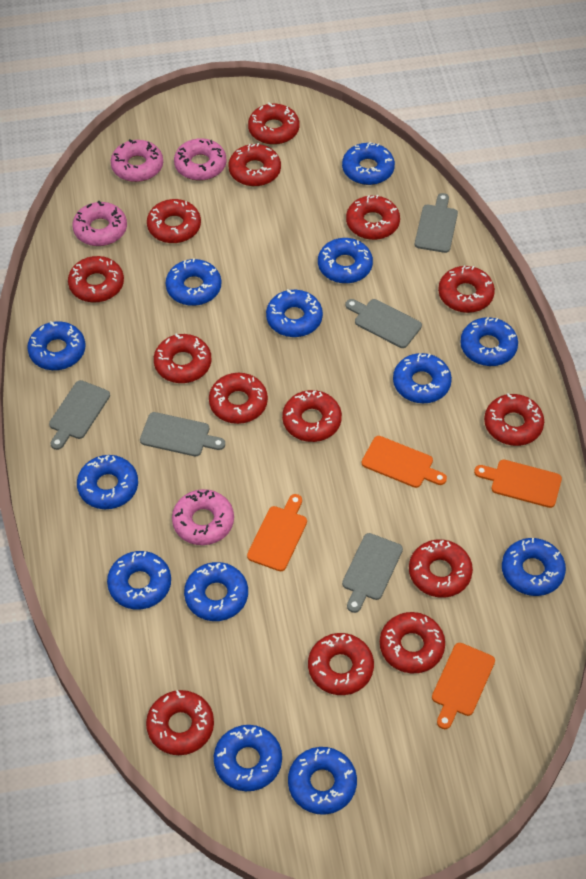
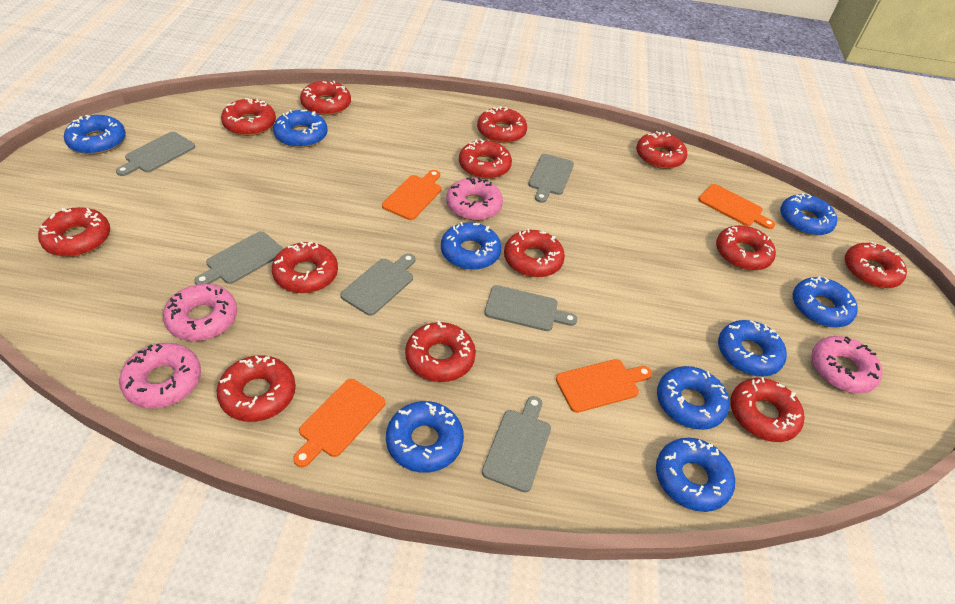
blue donut: 13 -> 9
grey cutting board: 5 -> 6
red donut: 14 -> 13

